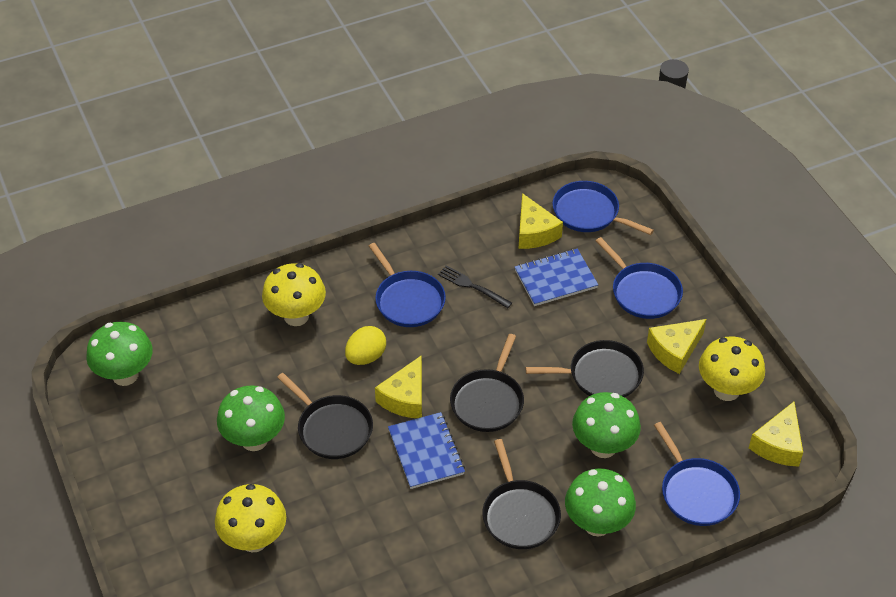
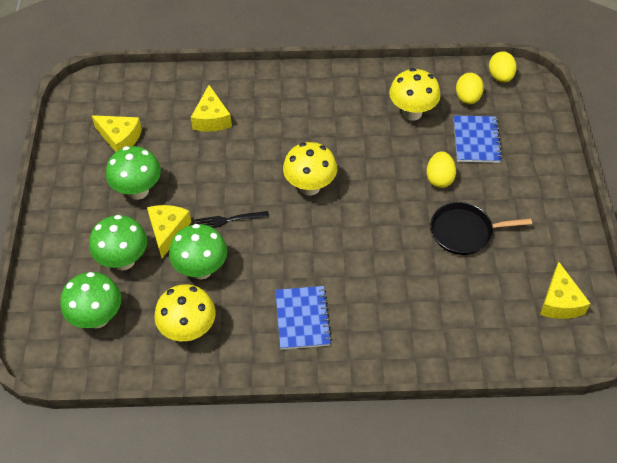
black pan: 4 -> 1
blue pan: 4 -> 0
yellow egg: 1 -> 3

